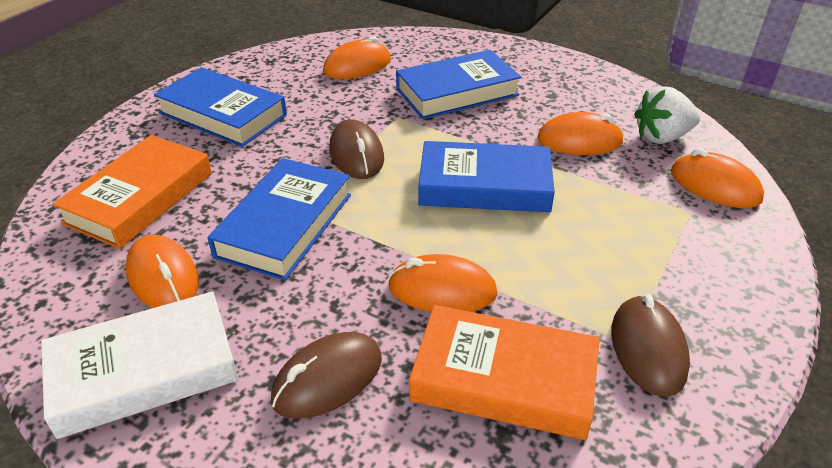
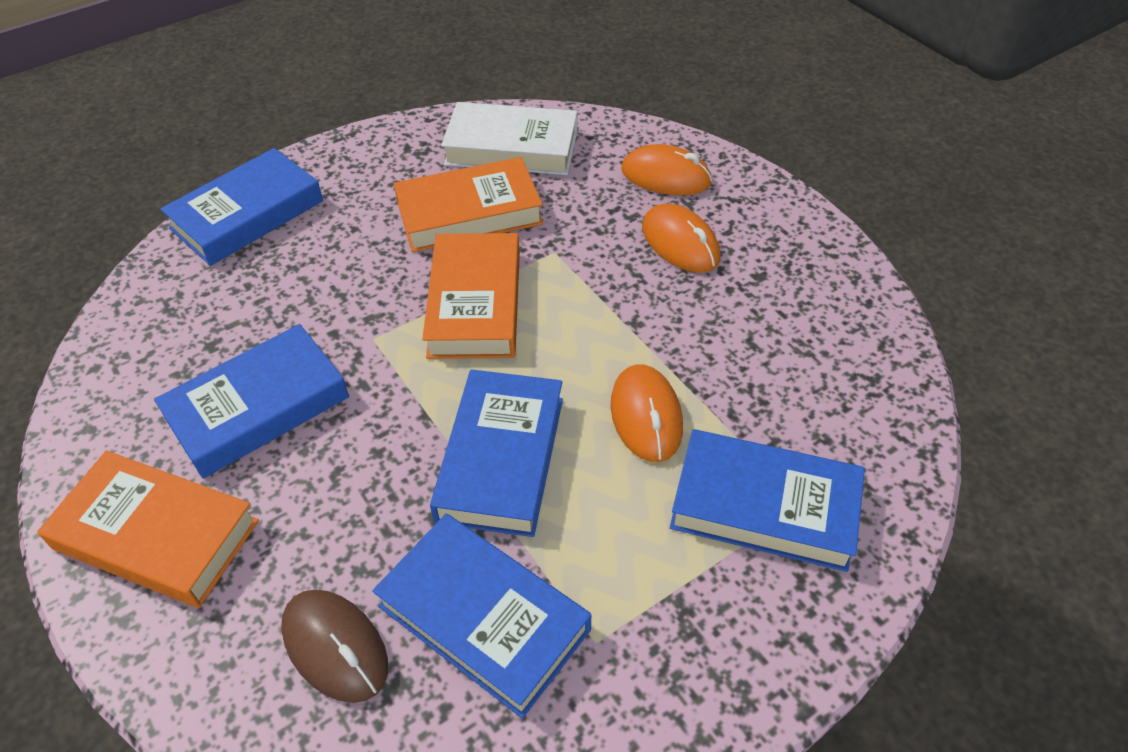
blue book: 4 -> 5
brown mouse: 3 -> 1
orange book: 2 -> 3
orange mouse: 5 -> 3
white strawberry: 1 -> 0

